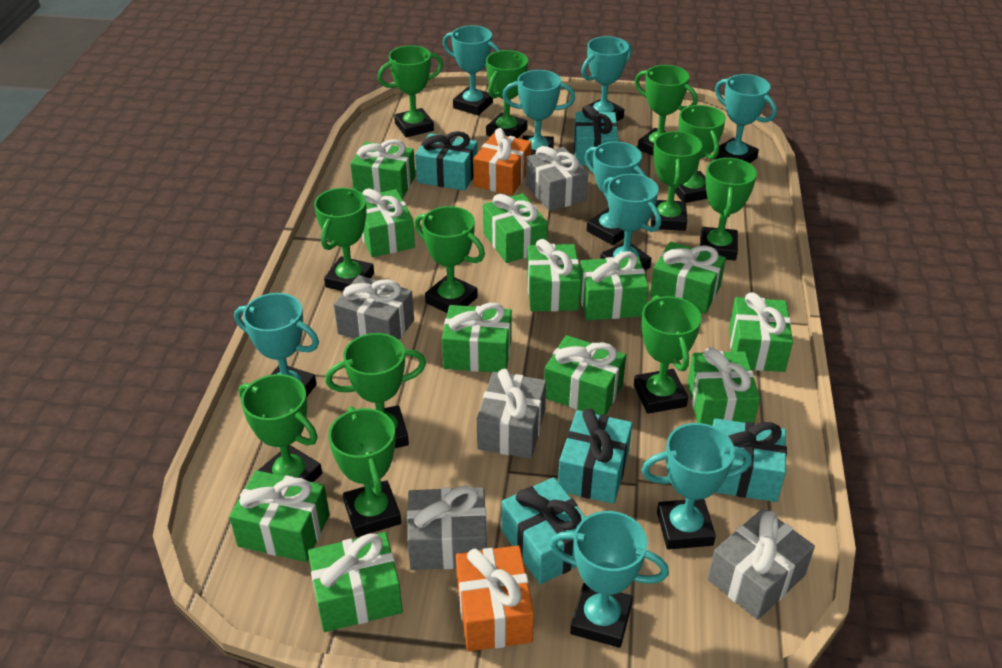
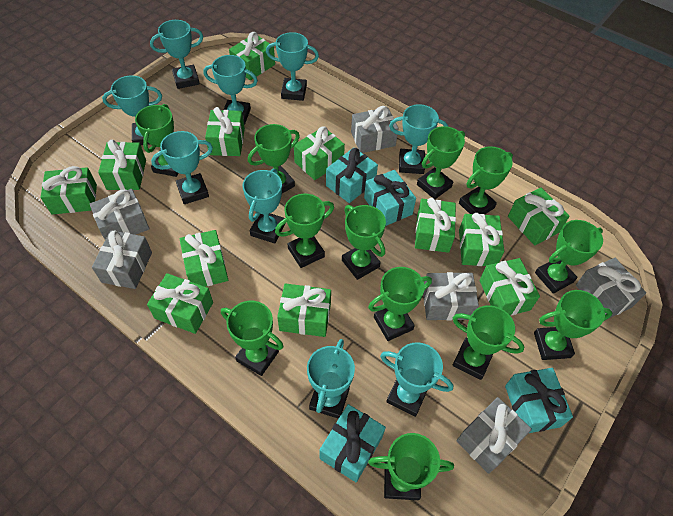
grey gift: 5 -> 6
orange gift: 2 -> 0
turquoise gift: 5 -> 4

